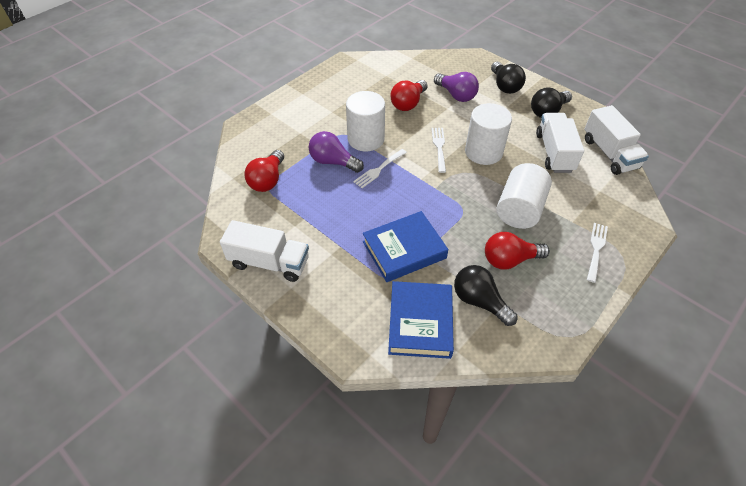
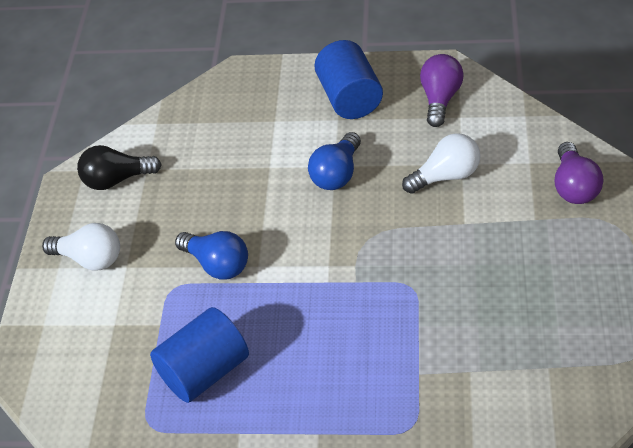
black light bulb: 3 -> 1
blue book: 2 -> 0
blue cylinder: 0 -> 2
blue light bulb: 0 -> 2
red light bulb: 3 -> 0
white cylinder: 3 -> 0
white fork: 3 -> 0
white light bulb: 0 -> 2
white truck: 3 -> 0

